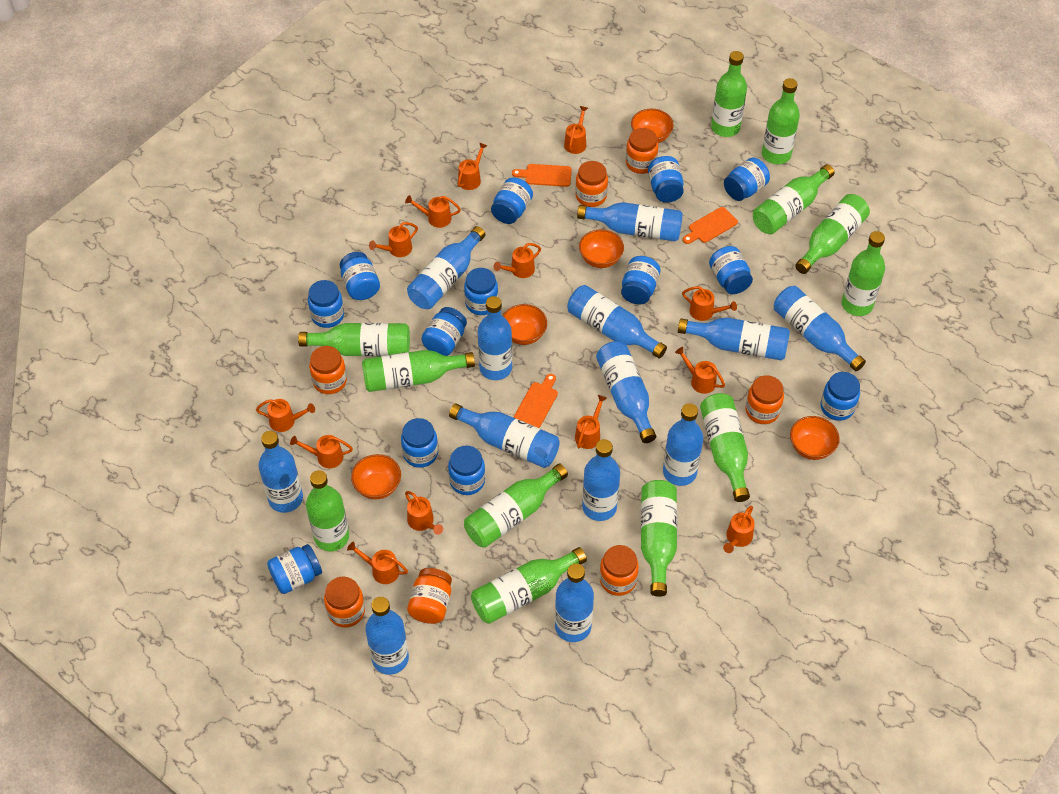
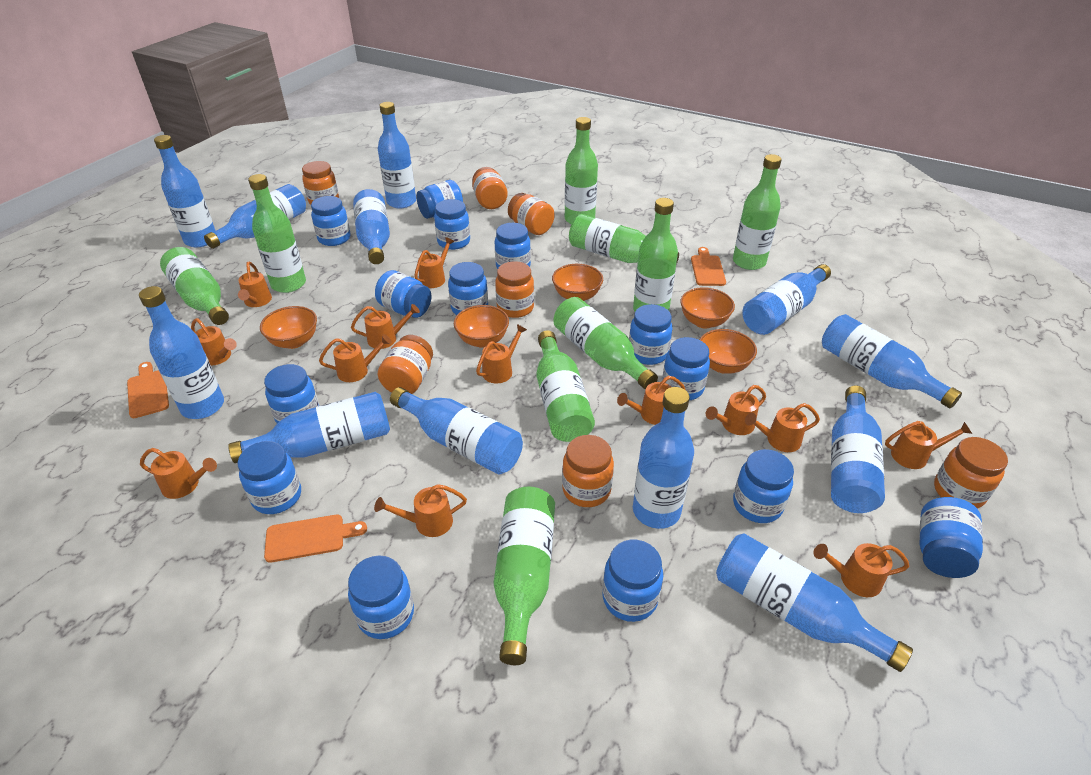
blue bottle: 13 -> 12
blue jar: 13 -> 14
green bottle: 12 -> 9

